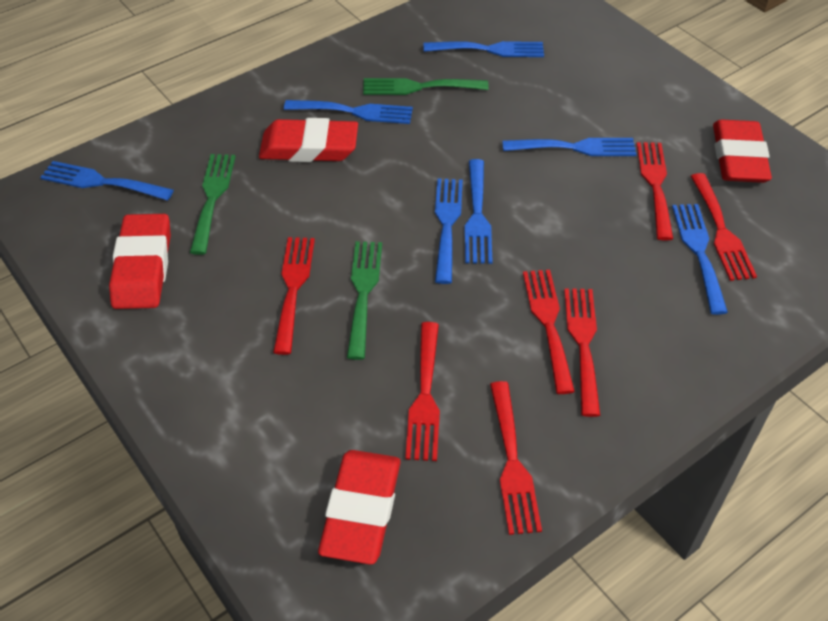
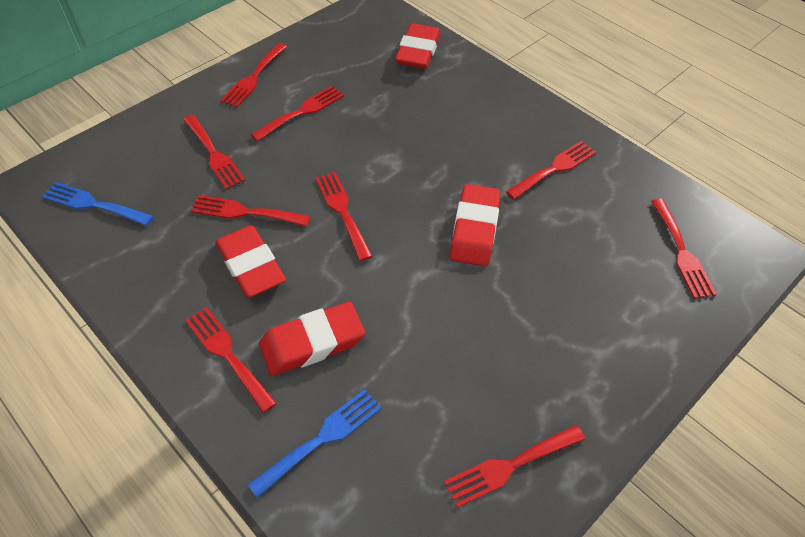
blue fork: 7 -> 2
green fork: 3 -> 0
red fork: 7 -> 9

